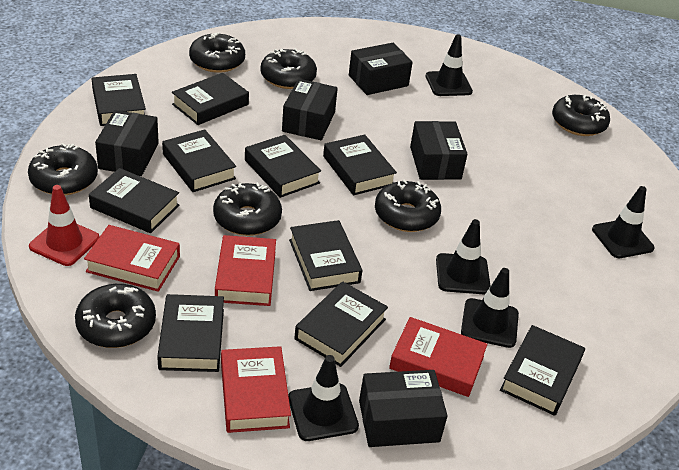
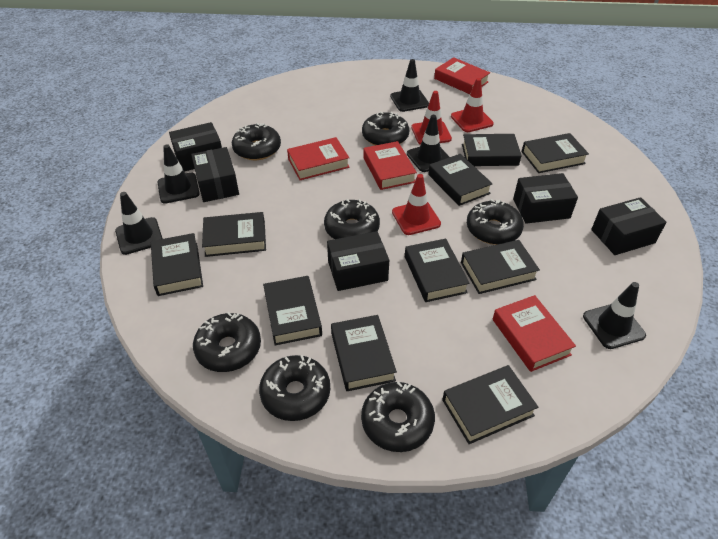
red traffic cone: 1 -> 3

